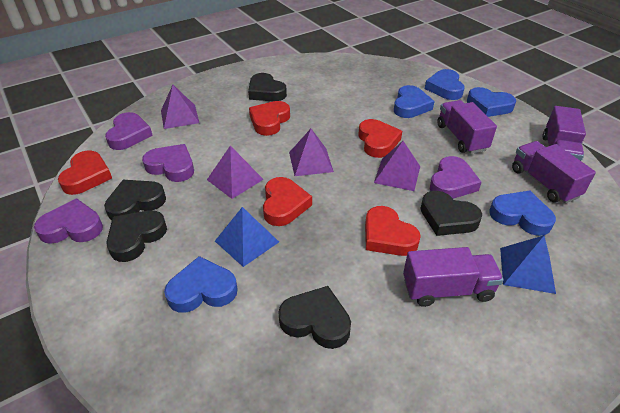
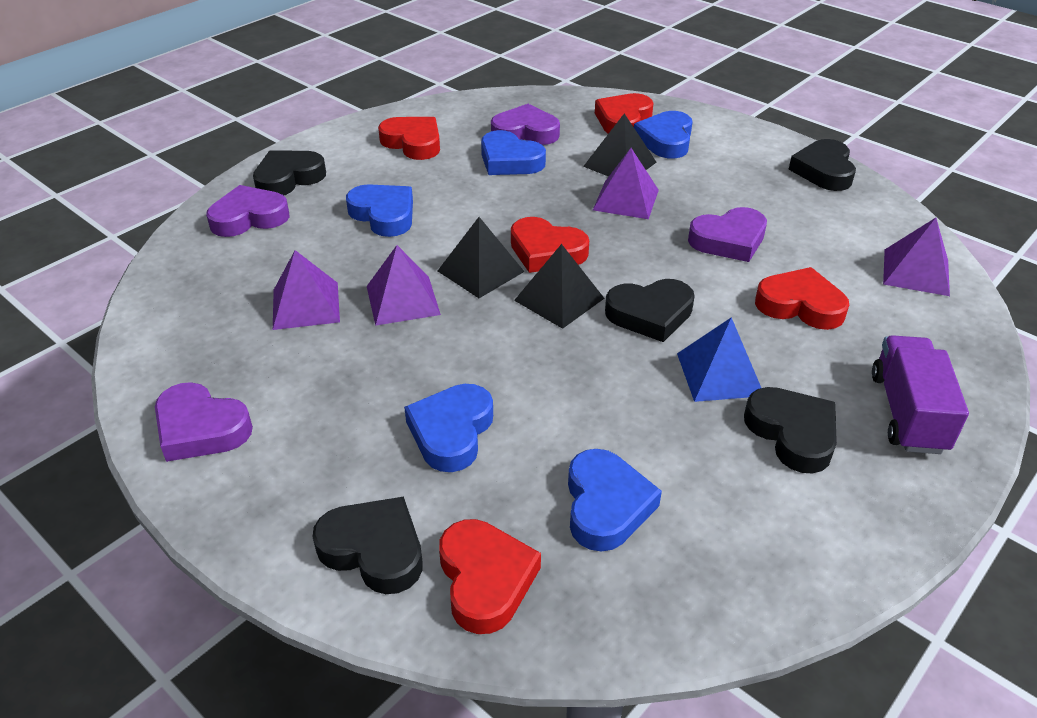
black pyramid: 0 -> 3
blue pyramid: 2 -> 1
purple truck: 4 -> 1

